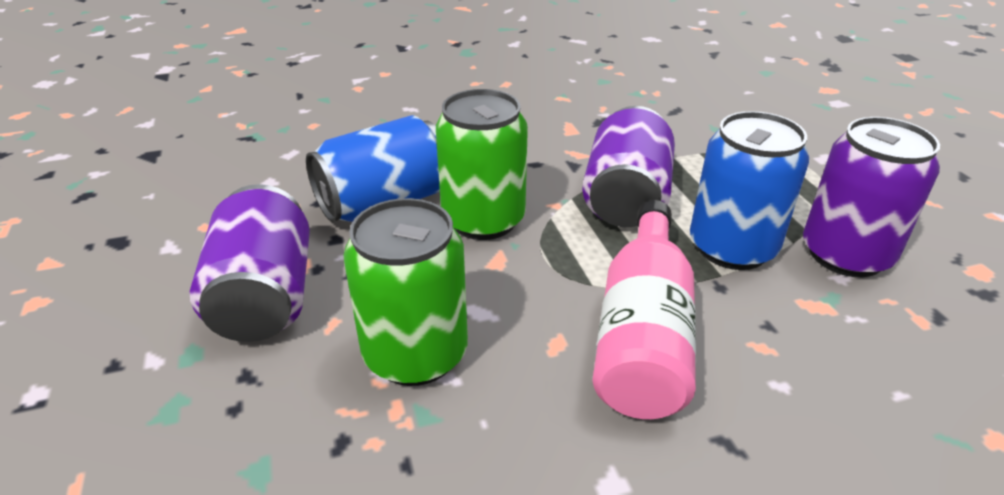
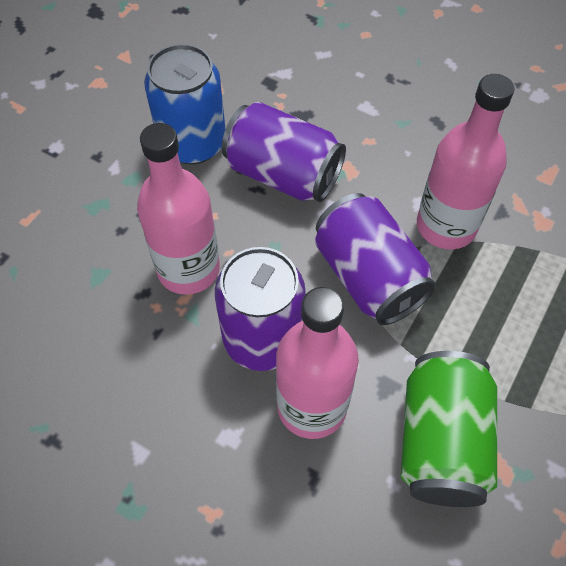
blue can: 2 -> 1
green can: 2 -> 1
pink bottle: 1 -> 3

